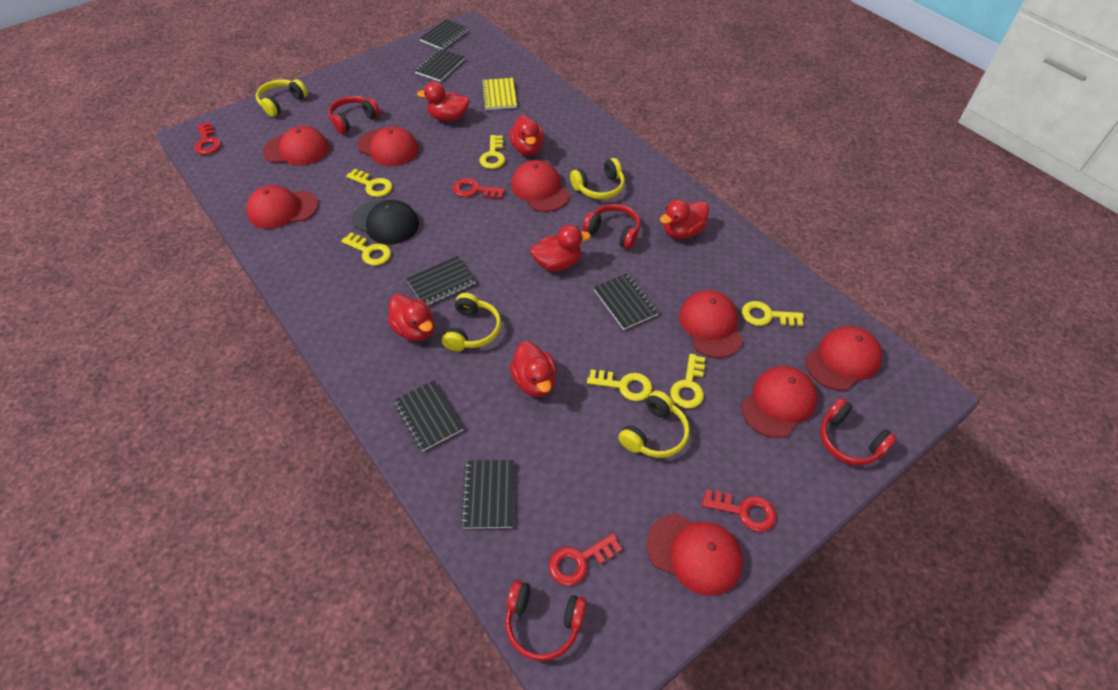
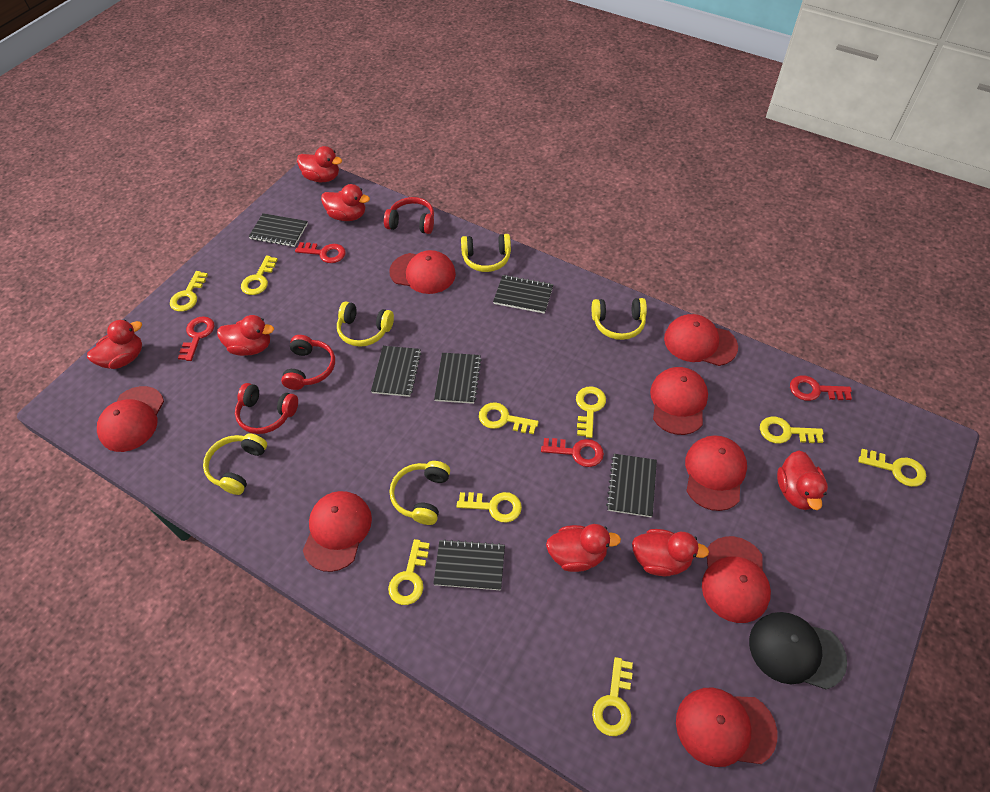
red duck: 6 -> 7
red headphones: 4 -> 3
yellow headphones: 4 -> 5
yellow key: 6 -> 9
yellow notebook: 1 -> 0

